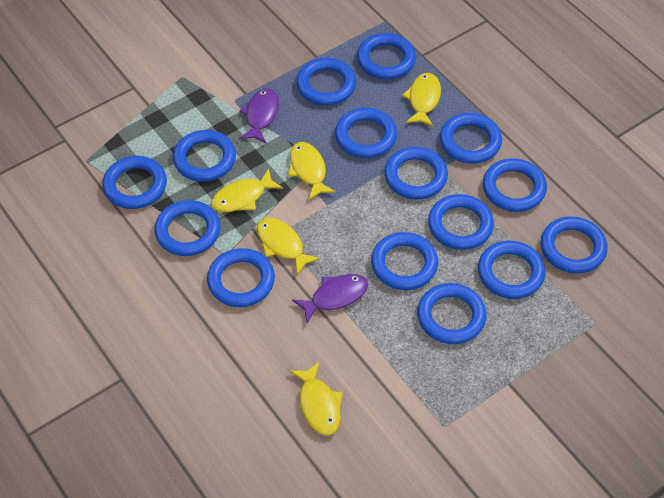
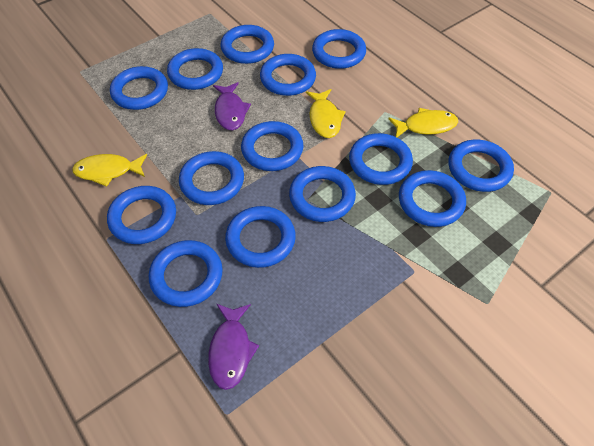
blue ring: 15 -> 14
yellow fish: 5 -> 3

